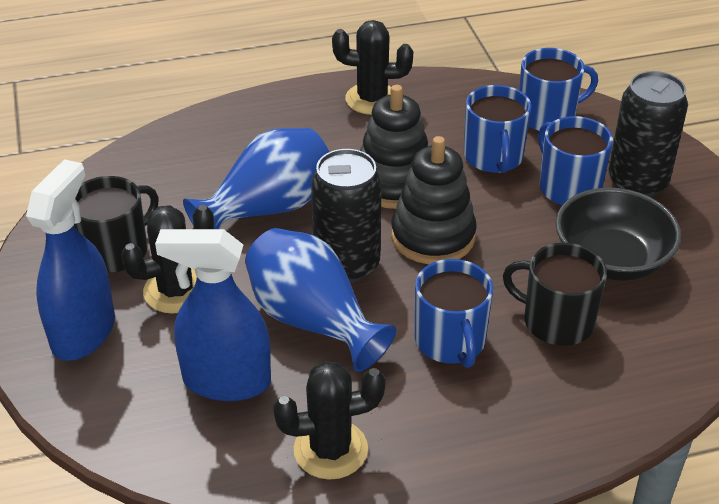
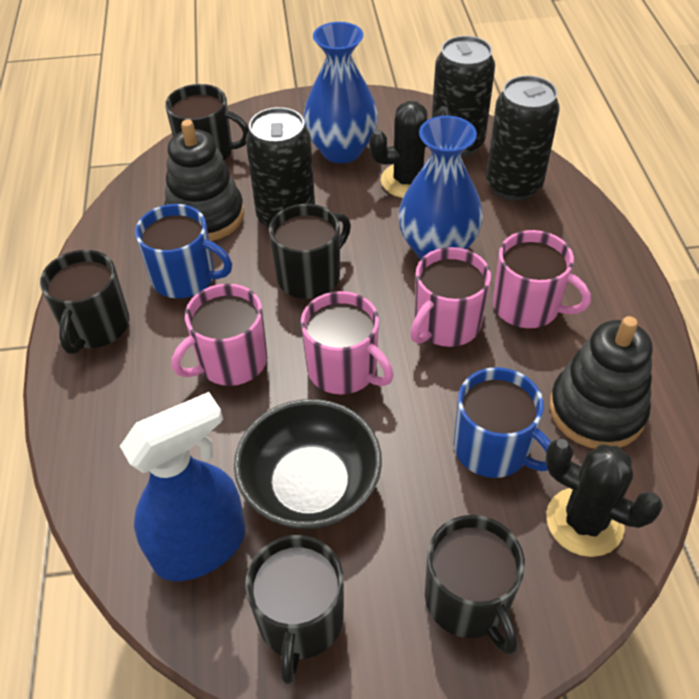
black cactus: 3 -> 2
black can: 2 -> 3
black mug: 2 -> 5
blue mug: 4 -> 2
blue spray bottle: 2 -> 1
pink mug: 0 -> 4

